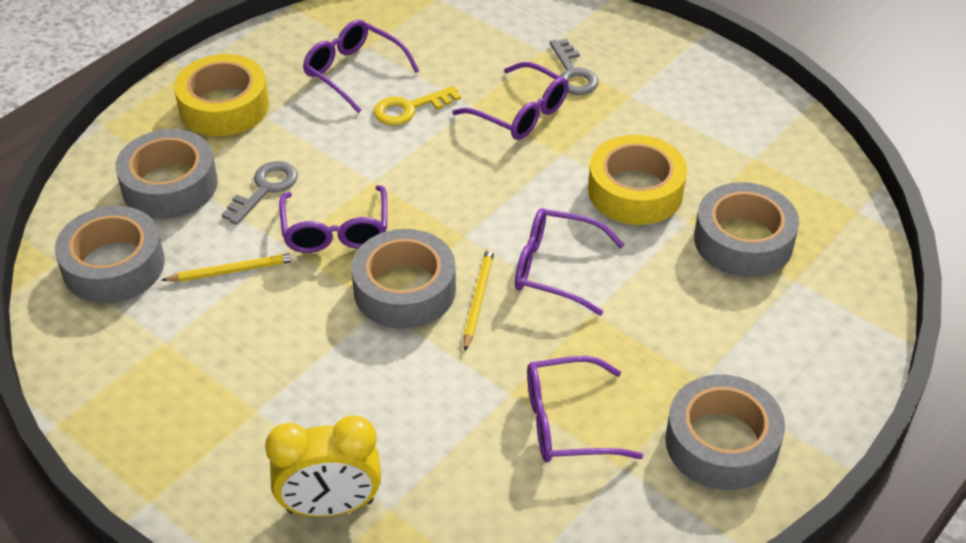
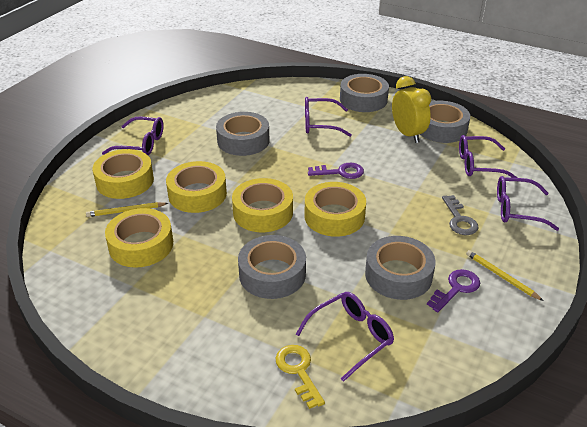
grey key: 2 -> 1
purple key: 0 -> 2
yellow tape: 2 -> 5

